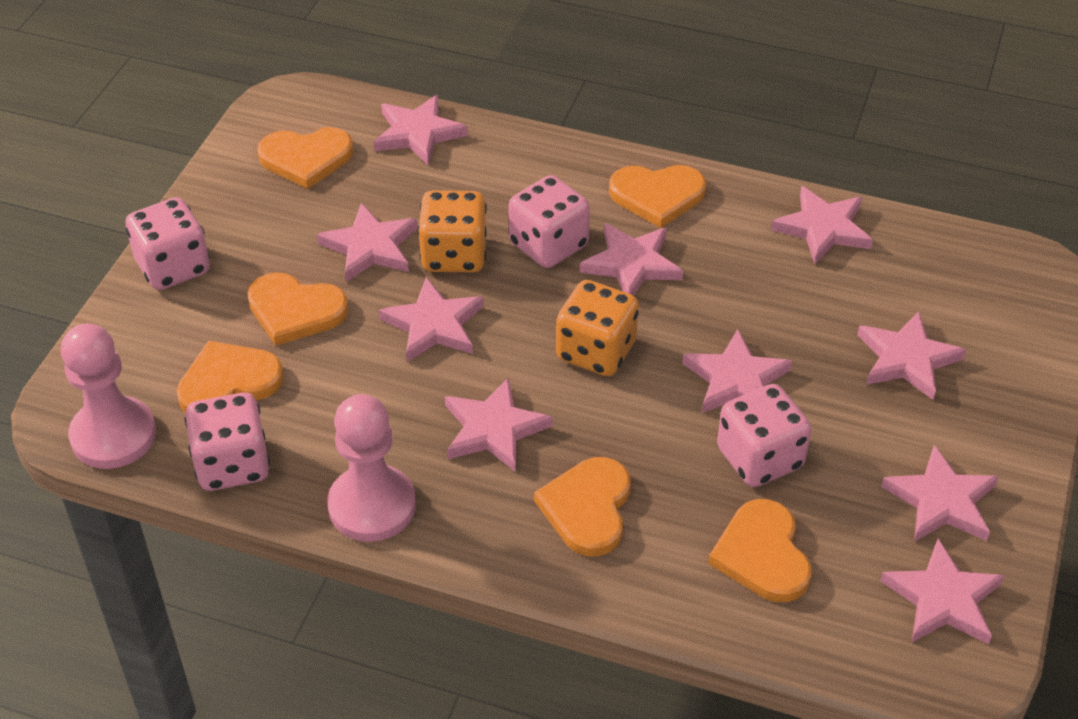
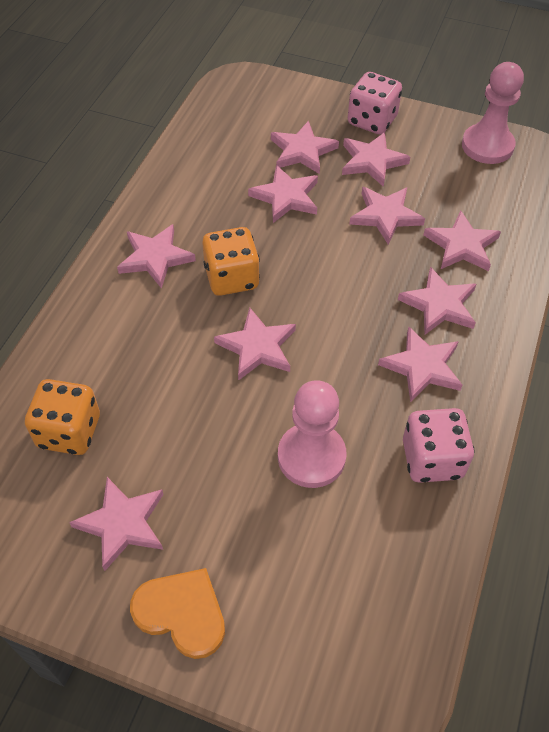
orange heart: 6 -> 1
pink dice: 4 -> 2

